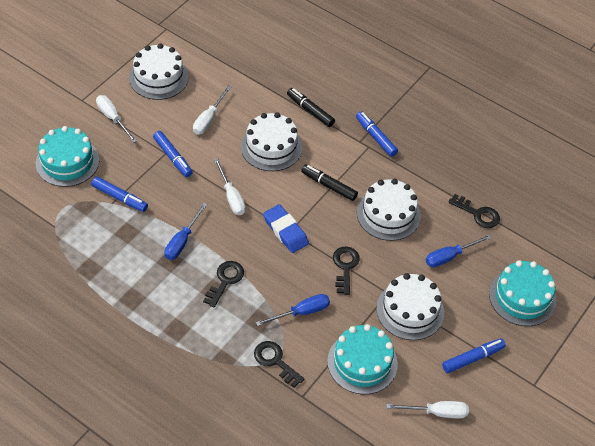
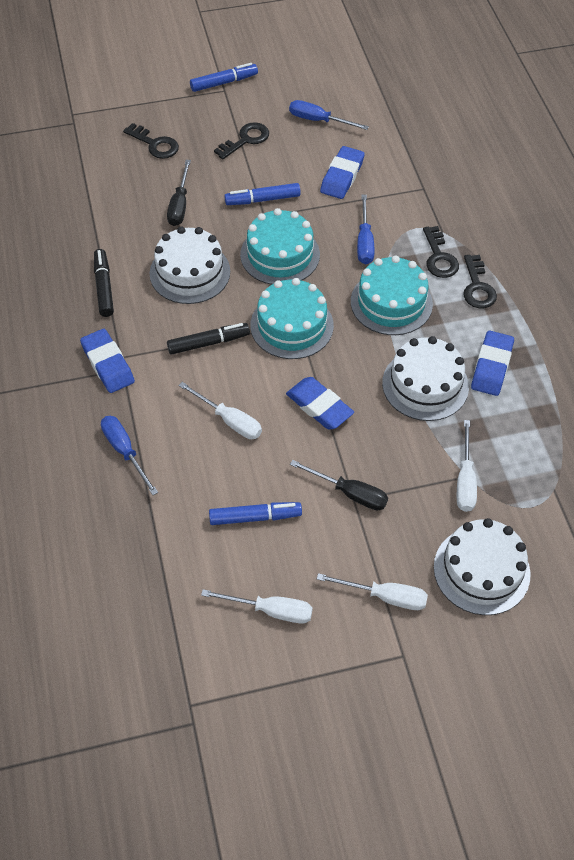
black screwdriver: 0 -> 2
blue eraser: 1 -> 4
blue marker: 4 -> 3
white cake: 4 -> 3

